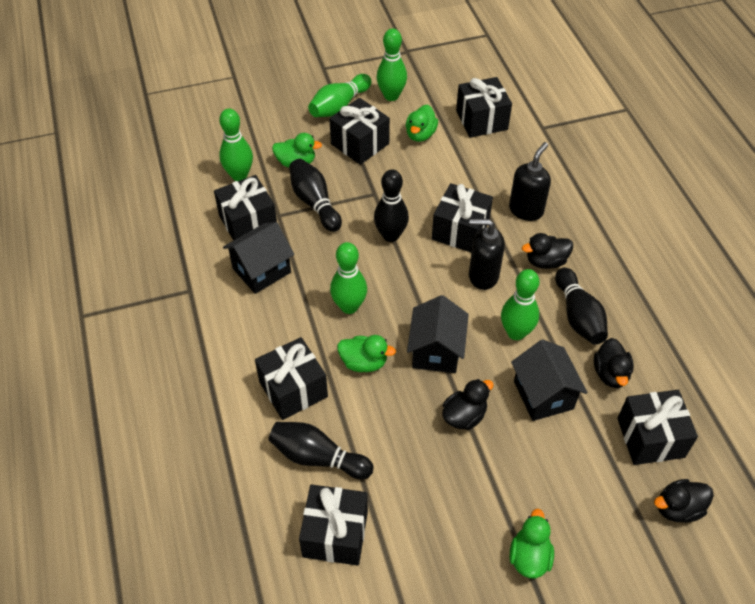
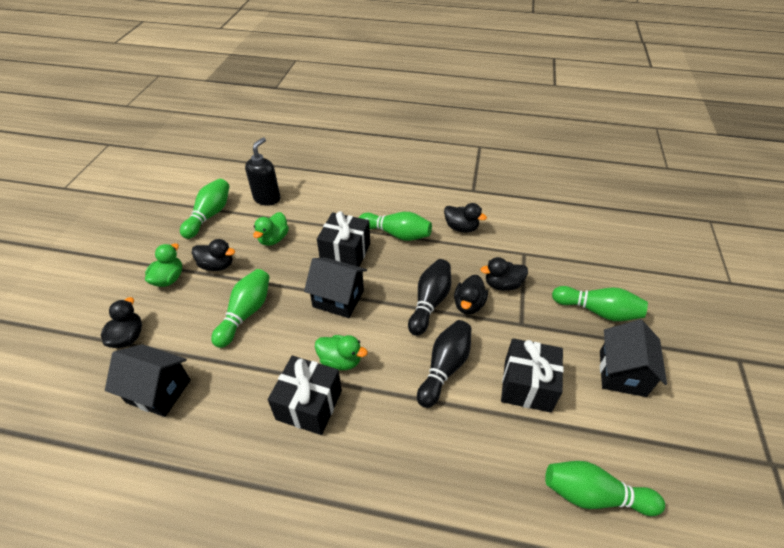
black bowling pin: 4 -> 2
black duck: 4 -> 5
black gift: 7 -> 3
black soap dispenser: 2 -> 1
green duck: 4 -> 3

